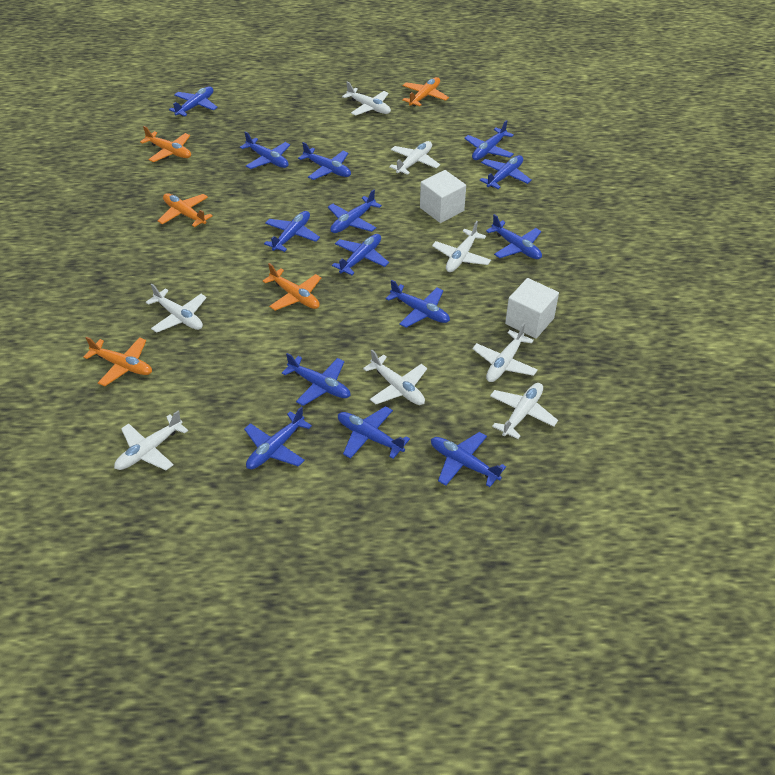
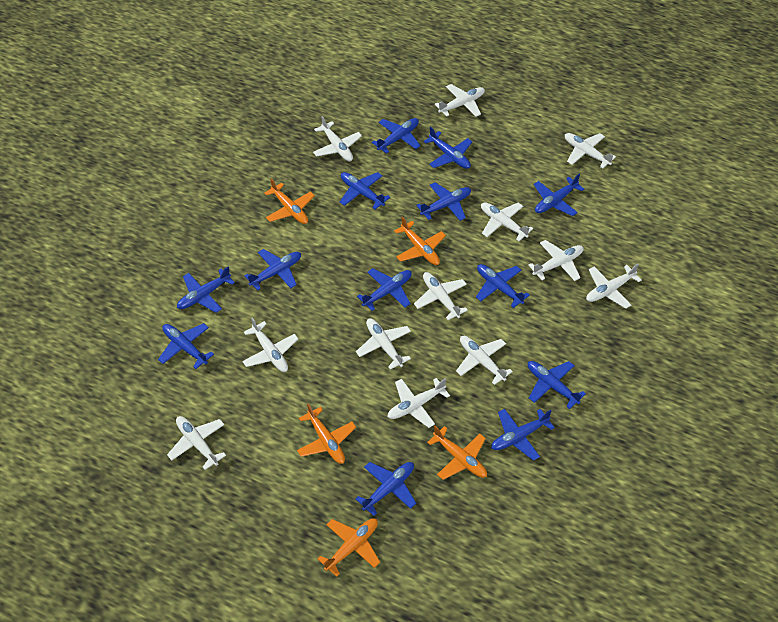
blue plane: 14 -> 13
white cube: 2 -> 0
white plane: 8 -> 12

